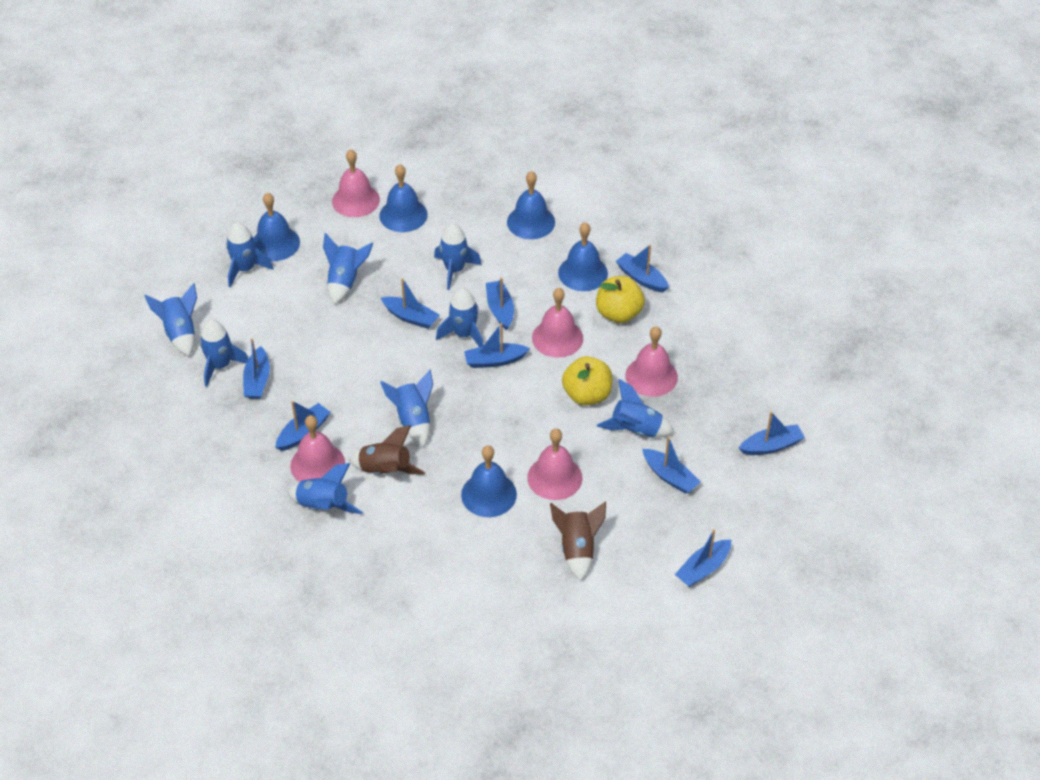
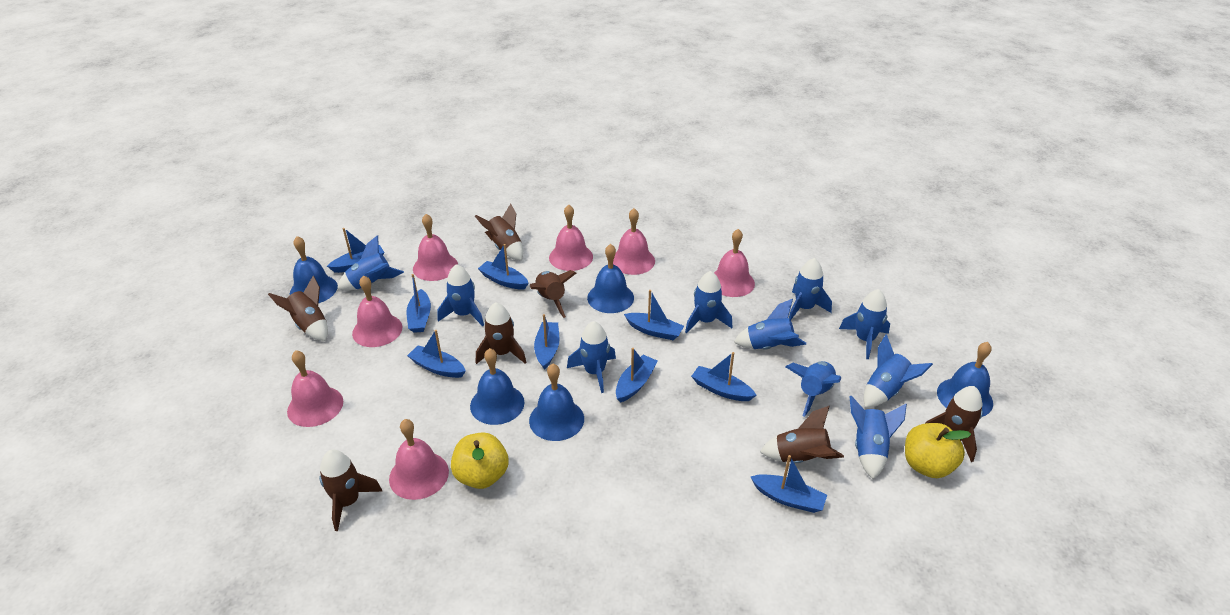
blue rocket: 9 -> 10
brown rocket: 2 -> 7
pink bell: 5 -> 7

